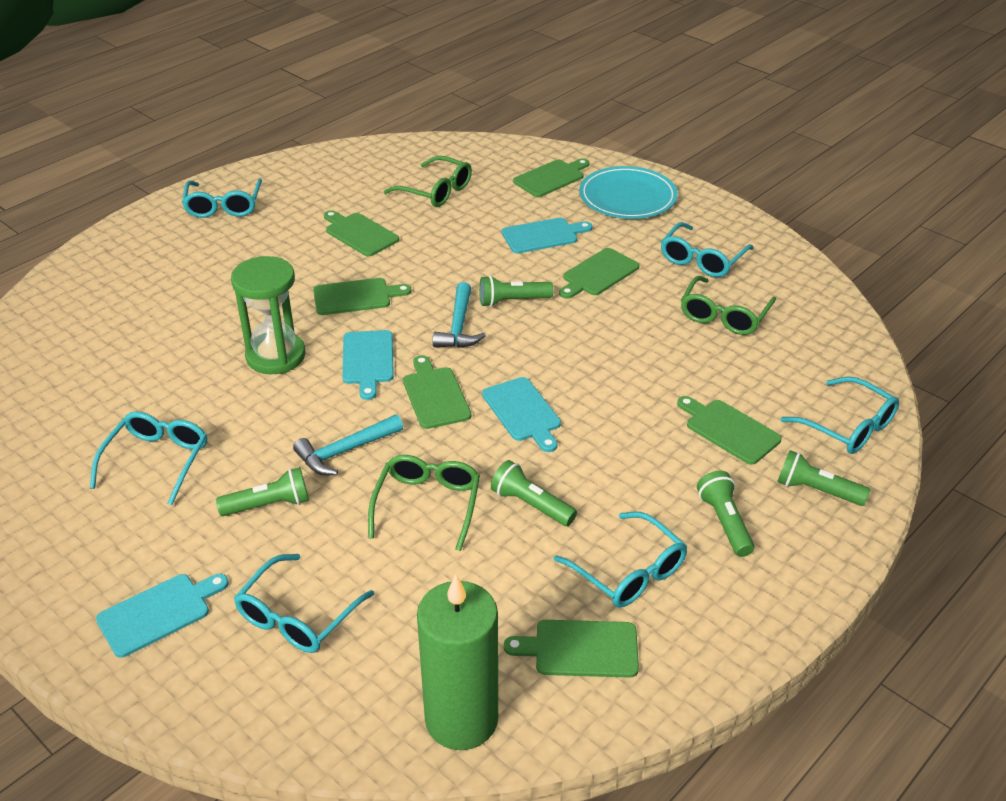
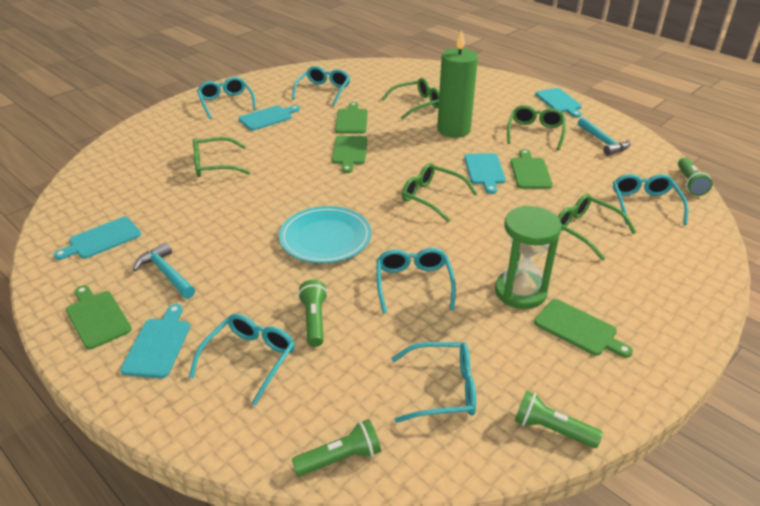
green cutting board: 7 -> 5
green flashlight: 5 -> 4
green glasses: 3 -> 5
turquoise cutting board: 4 -> 5

